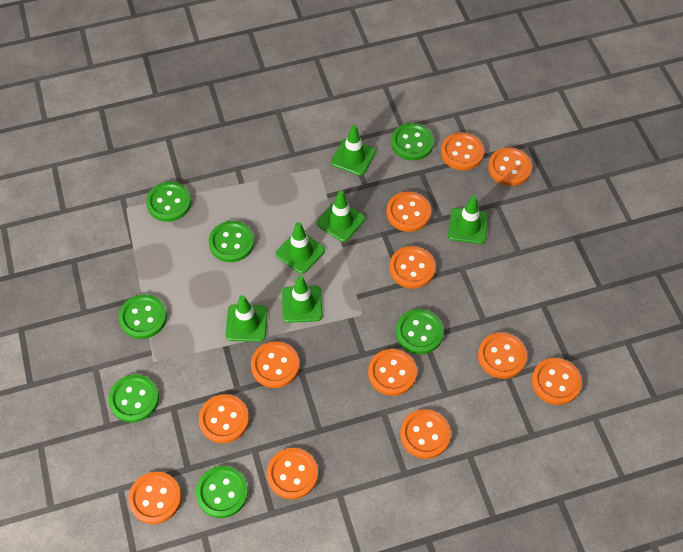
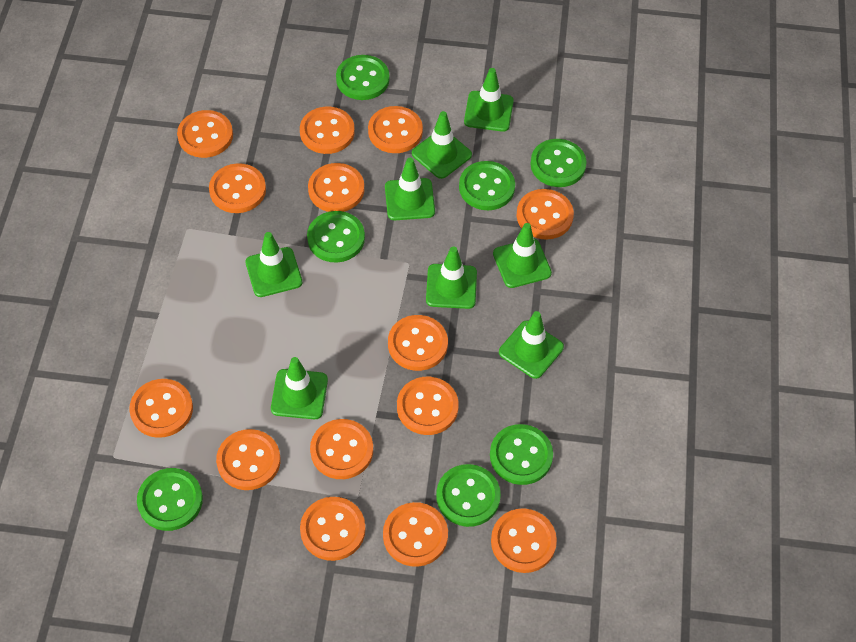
green traffic cone: 6 -> 8
orange button: 12 -> 14

